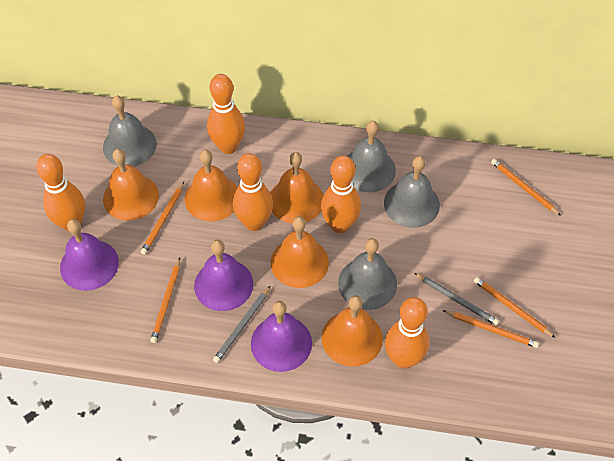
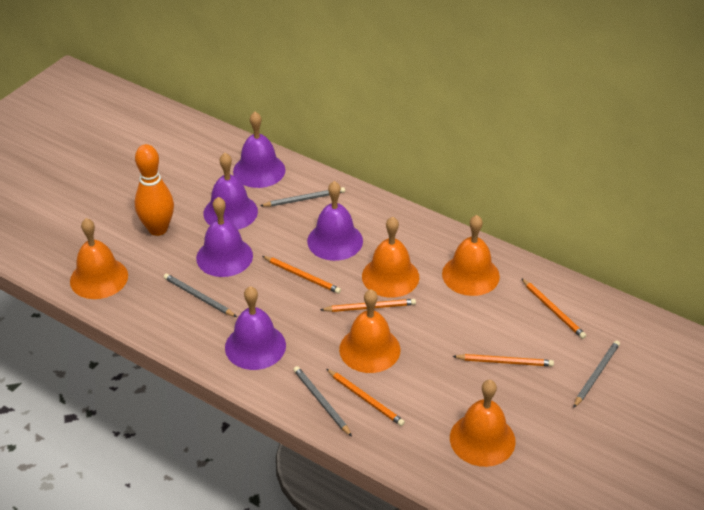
grey bell: 4 -> 0
grey pencil: 2 -> 4
orange bowling pin: 5 -> 1
purple bell: 3 -> 5

